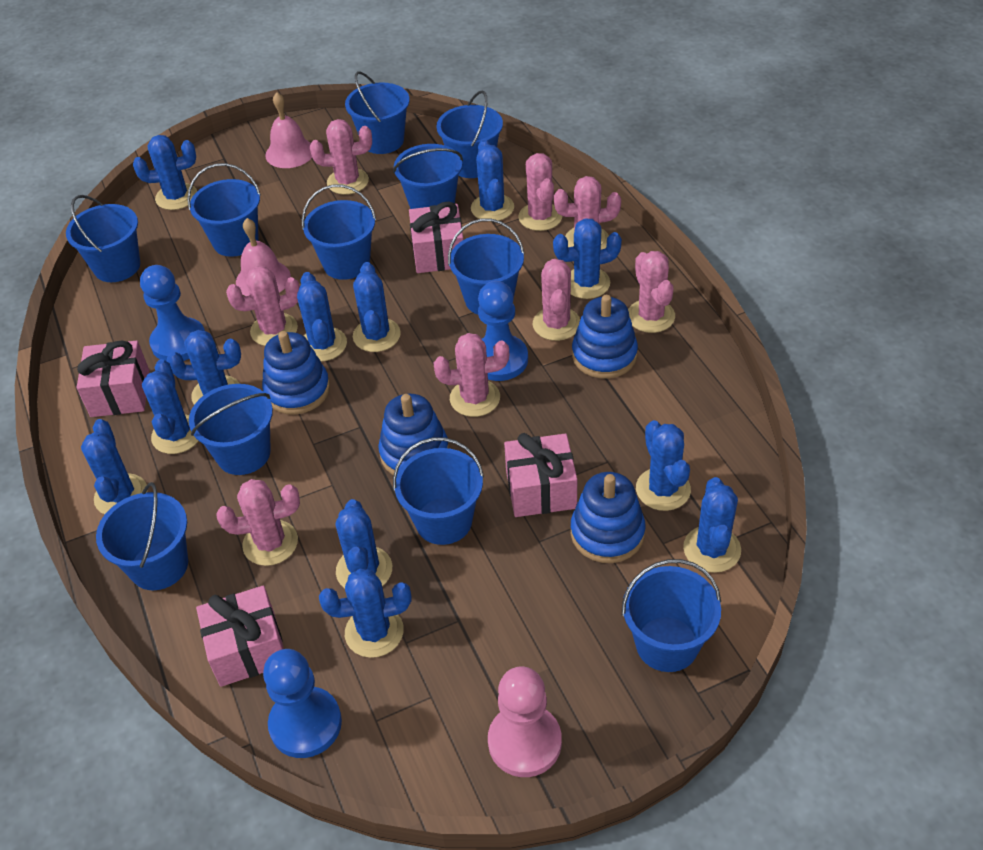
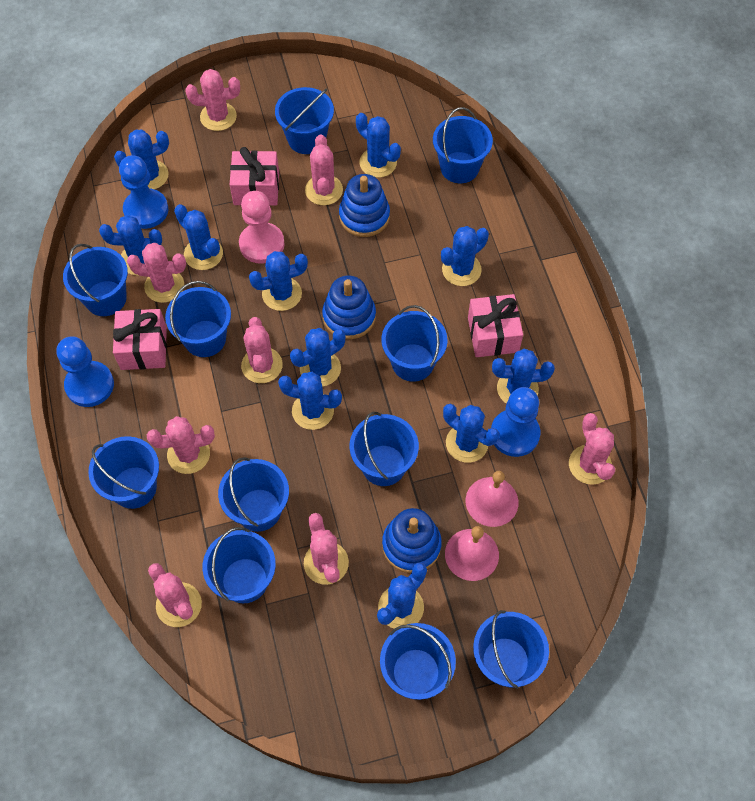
blue cactus: 12 -> 11
blue stacking toy: 4 -> 3
pink gift: 4 -> 3

